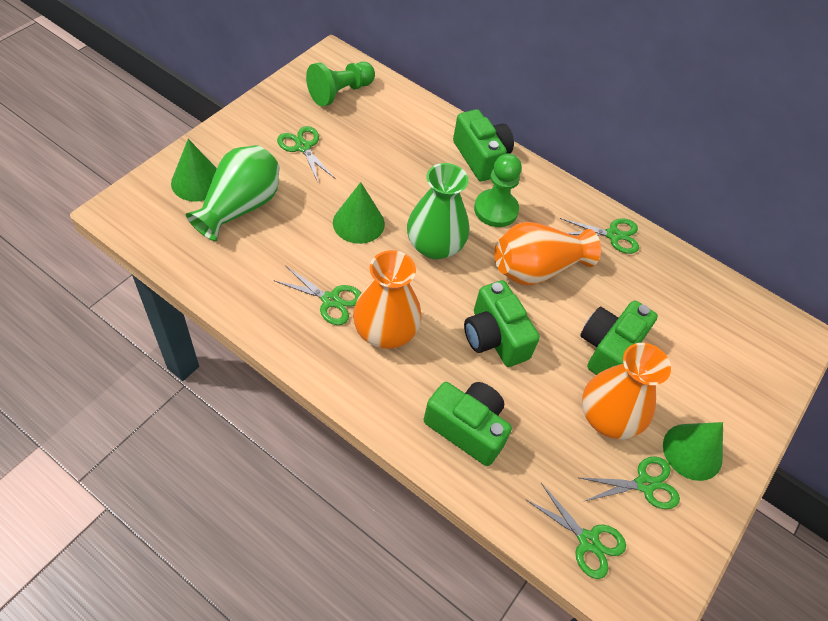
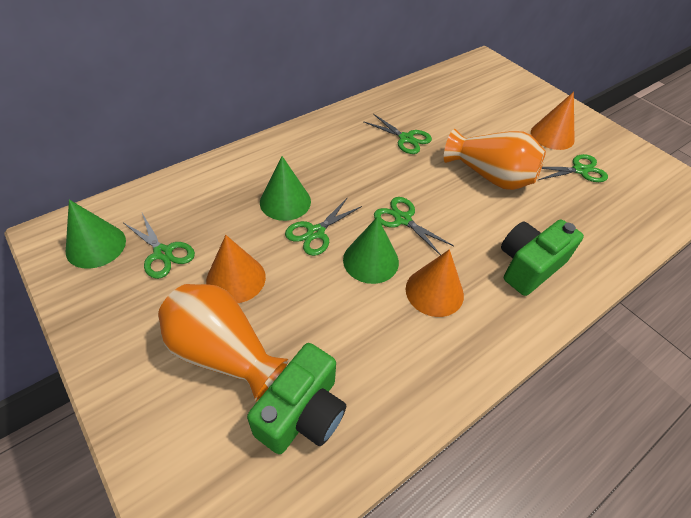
green camera: 4 -> 2
green pawn: 2 -> 0
green vase: 2 -> 0
orange cone: 0 -> 3
orange vase: 3 -> 2

